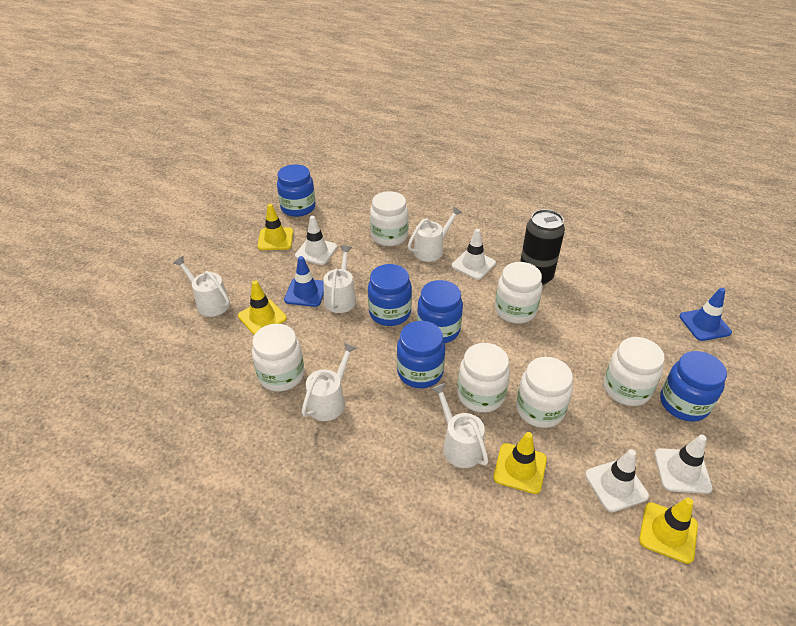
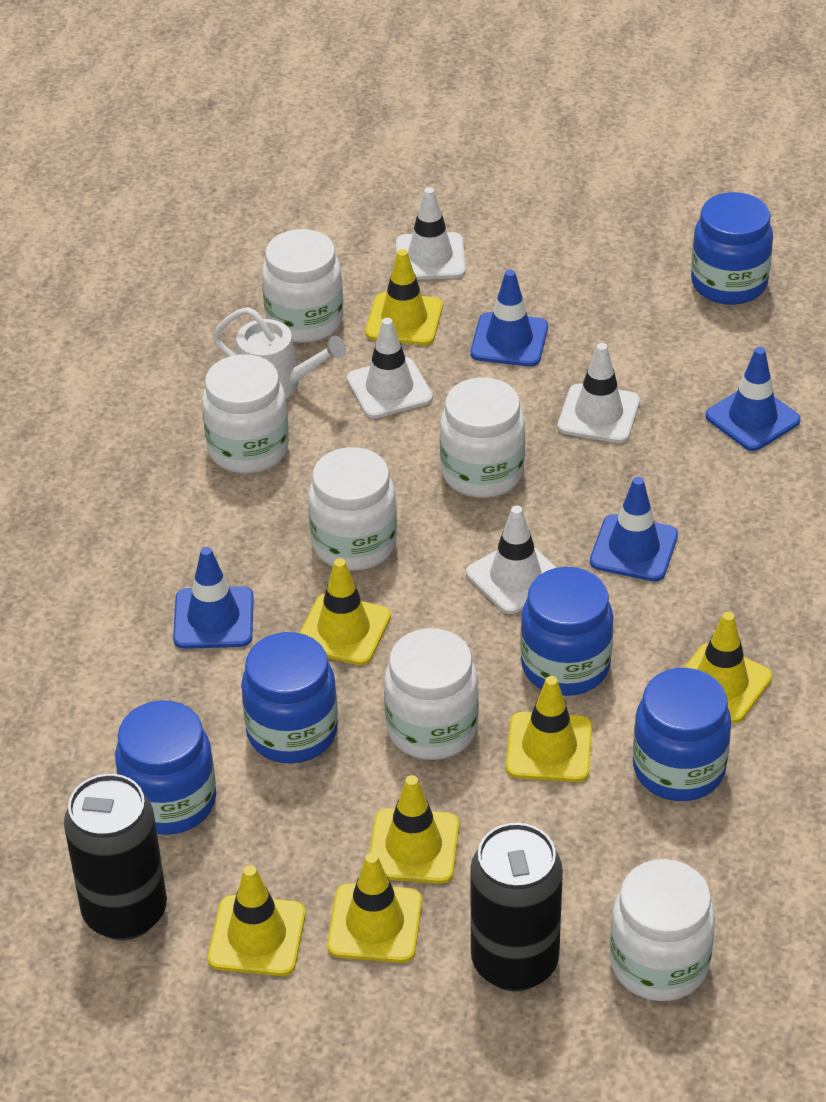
black can: 1 -> 2
blue traffic cone: 2 -> 4
white watering can: 5 -> 1
yellow traffic cone: 4 -> 7

